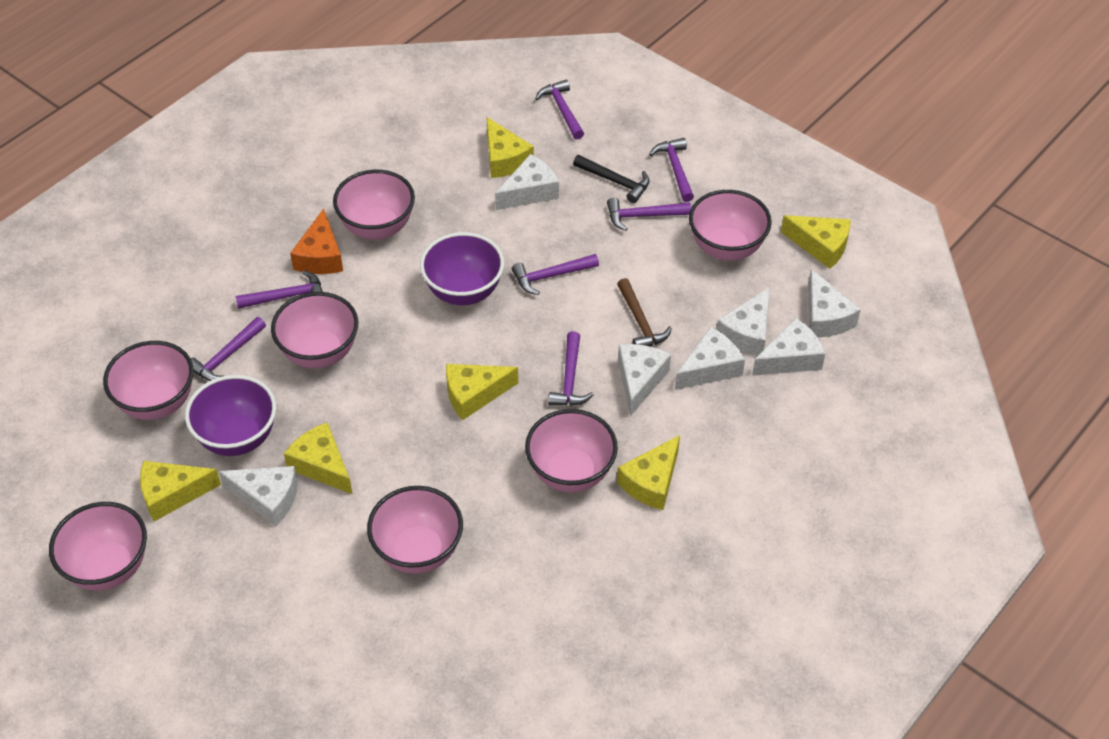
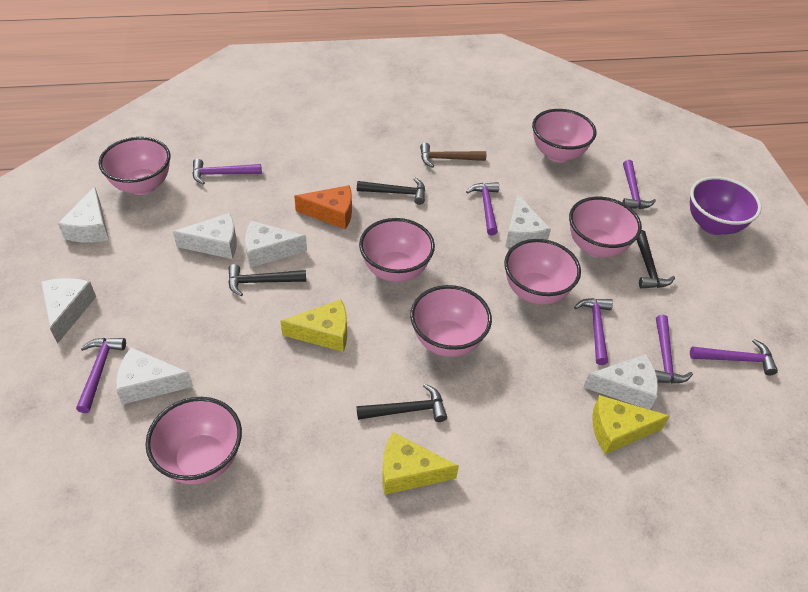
black hammer: 1 -> 4
purple bowl: 2 -> 1
yellow cheese: 6 -> 3

